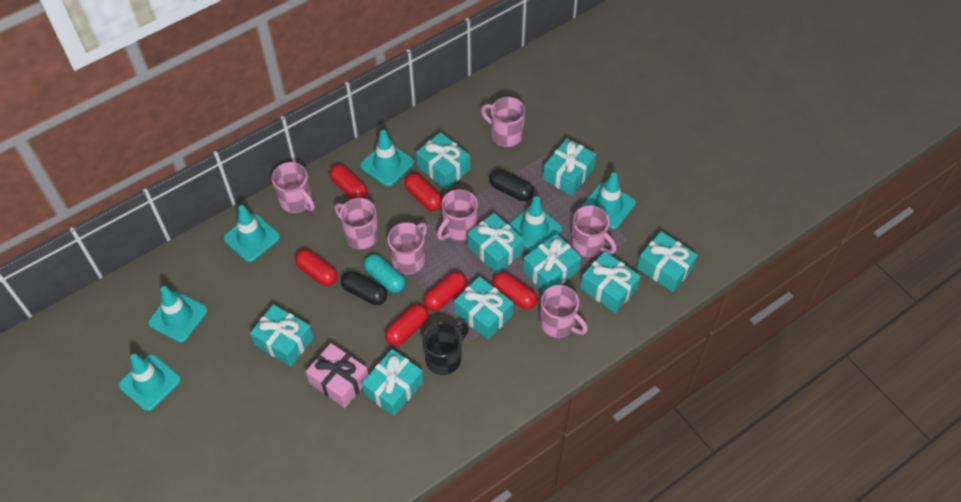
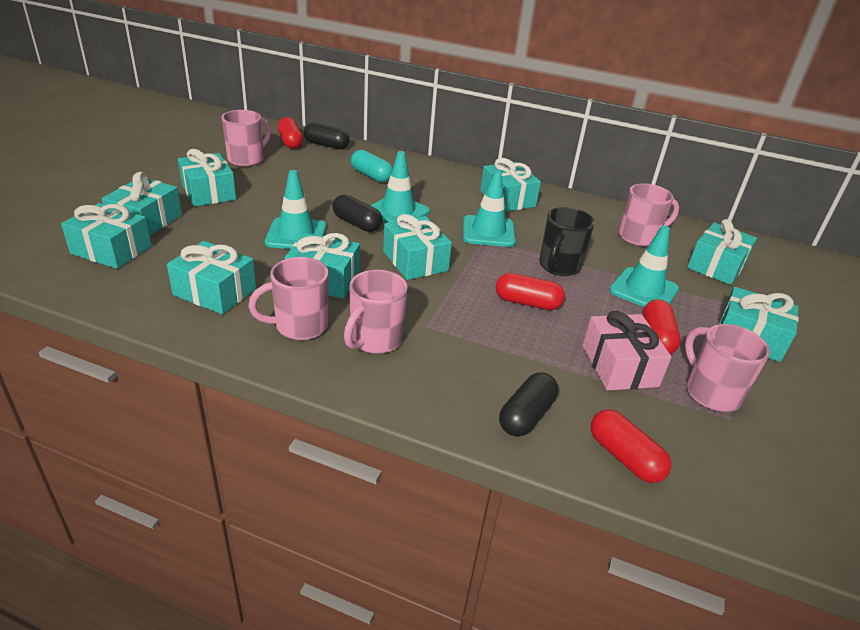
black capsule: 2 -> 3
pink mug: 7 -> 5
red capsule: 6 -> 4
turquoise traffic cone: 6 -> 4

